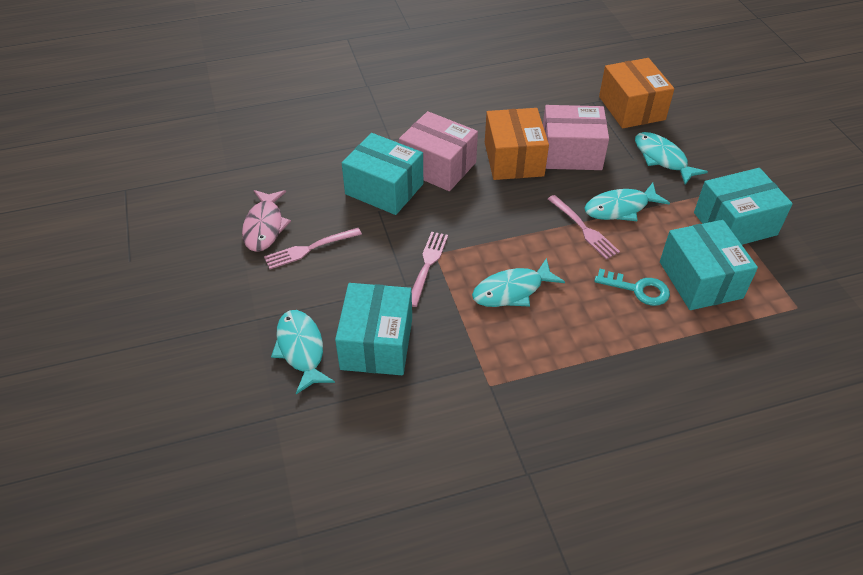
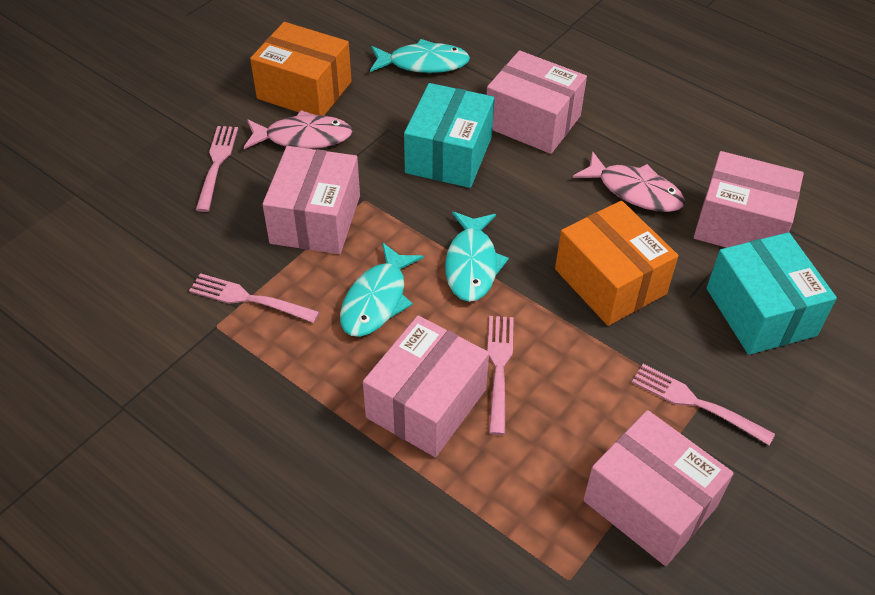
pink box: 2 -> 5
pink fish: 1 -> 2
pink fork: 3 -> 4
turquoise box: 4 -> 2
turquoise fish: 4 -> 3
turquoise key: 1 -> 0

